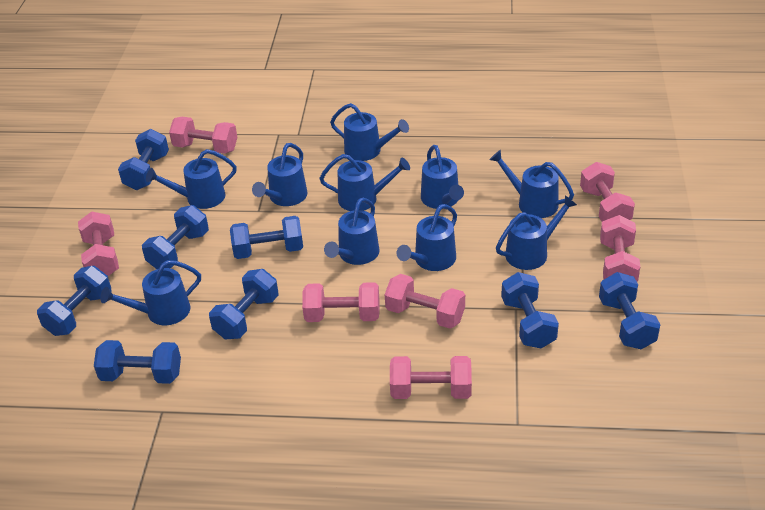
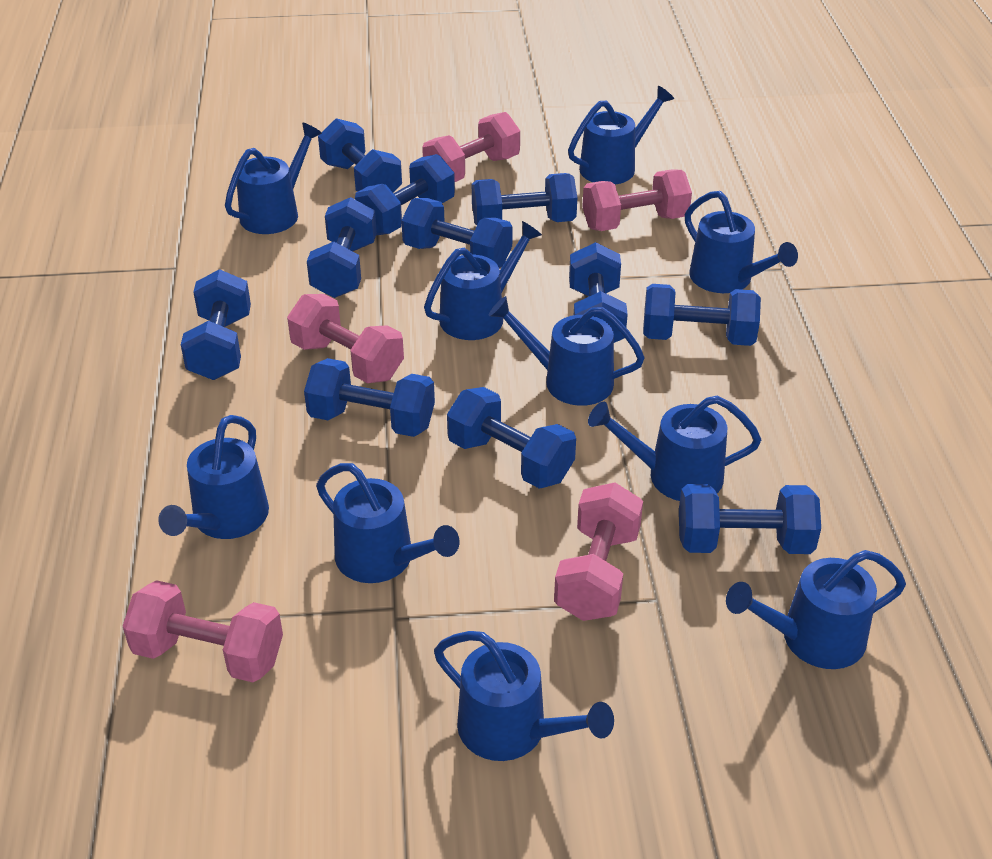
blue dumbbell: 8 -> 11
pink dumbbell: 7 -> 5

